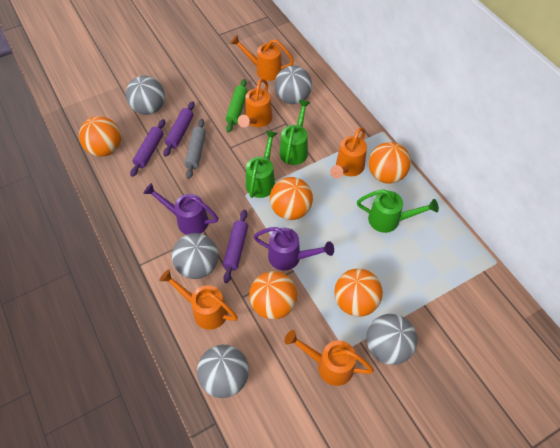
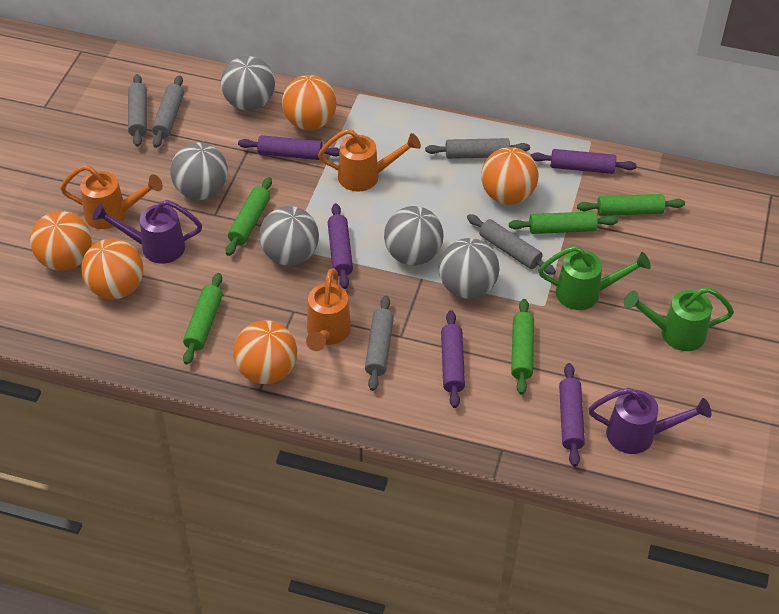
green rolling pin: 1 -> 5
green watering can: 3 -> 2
grey rolling pin: 1 -> 5
orange watering can: 5 -> 3
purple rolling pin: 3 -> 5

